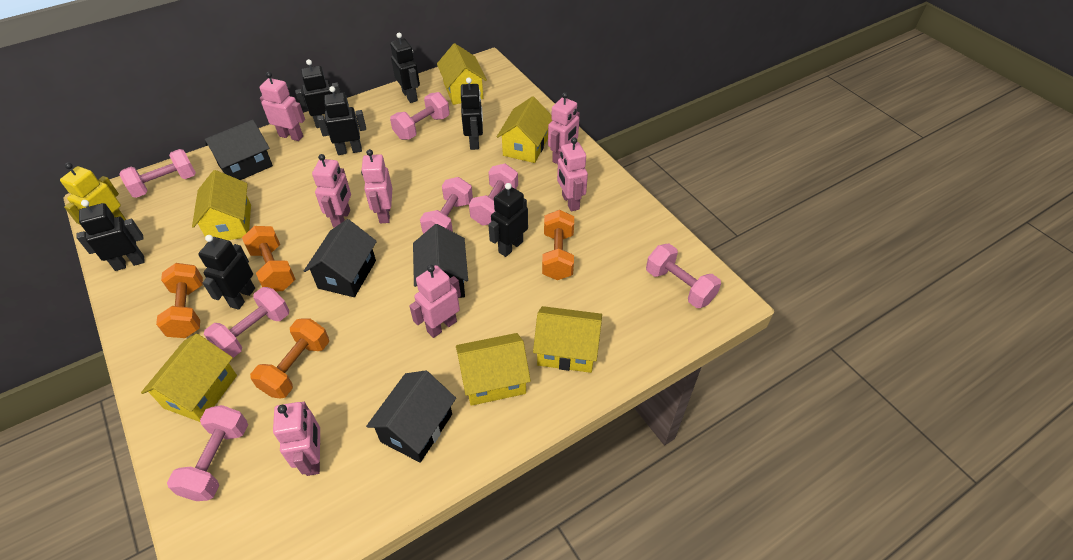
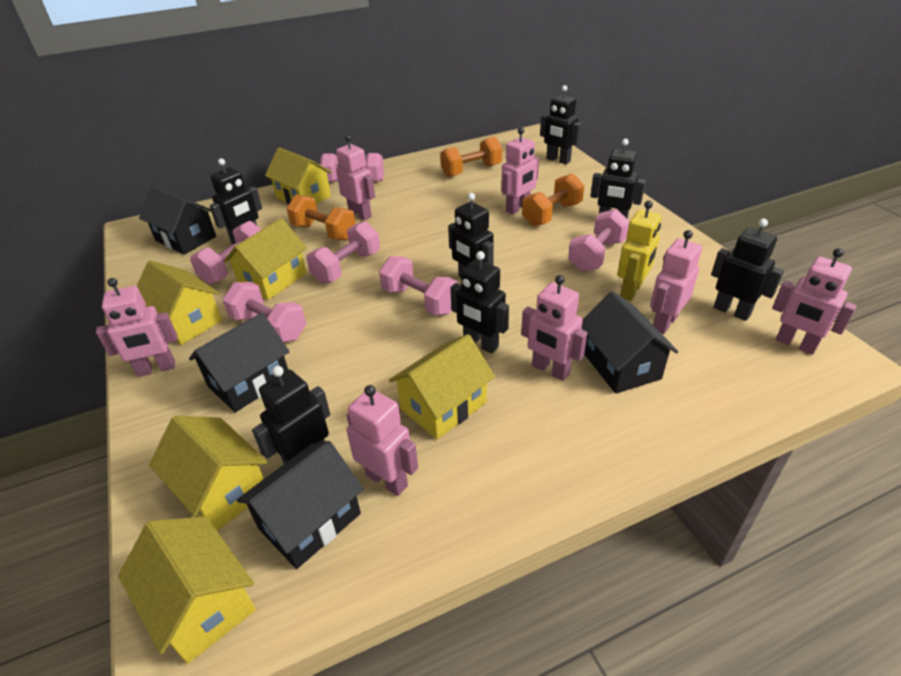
orange dumbbell: 4 -> 3
pink dumbbell: 7 -> 6

